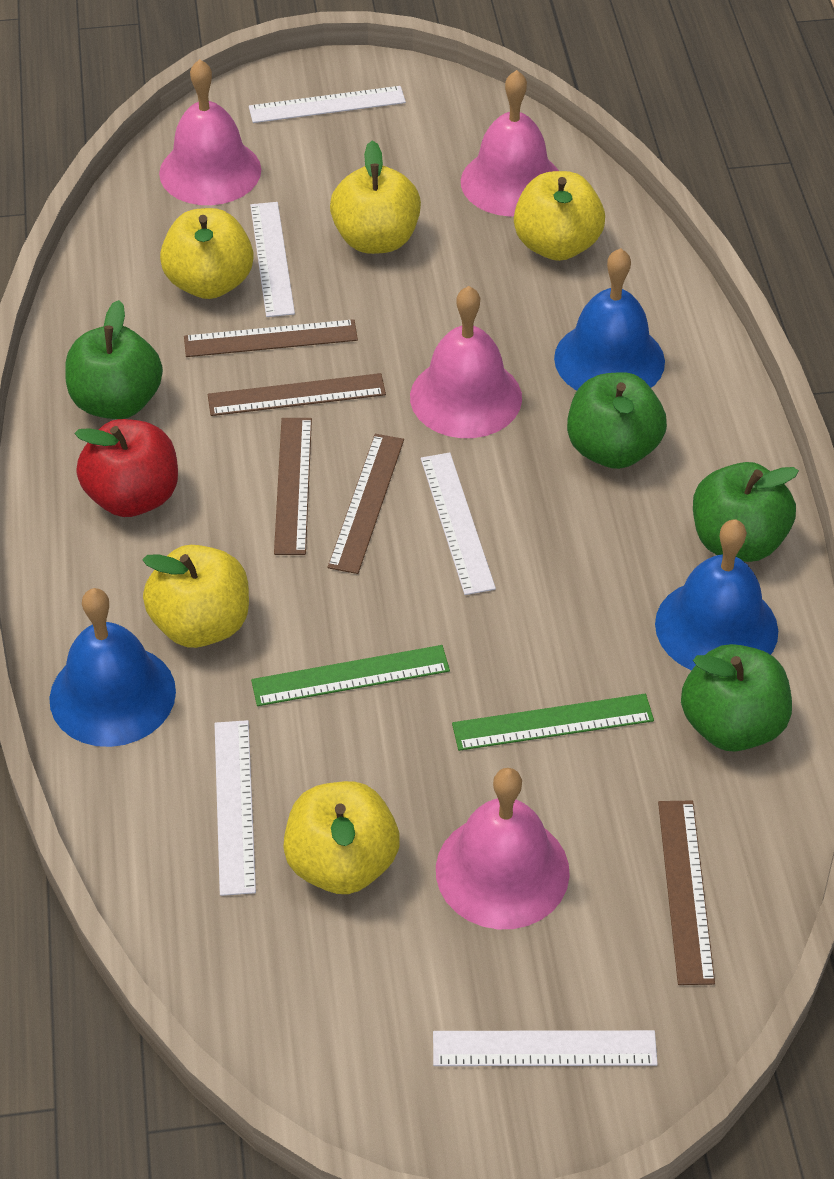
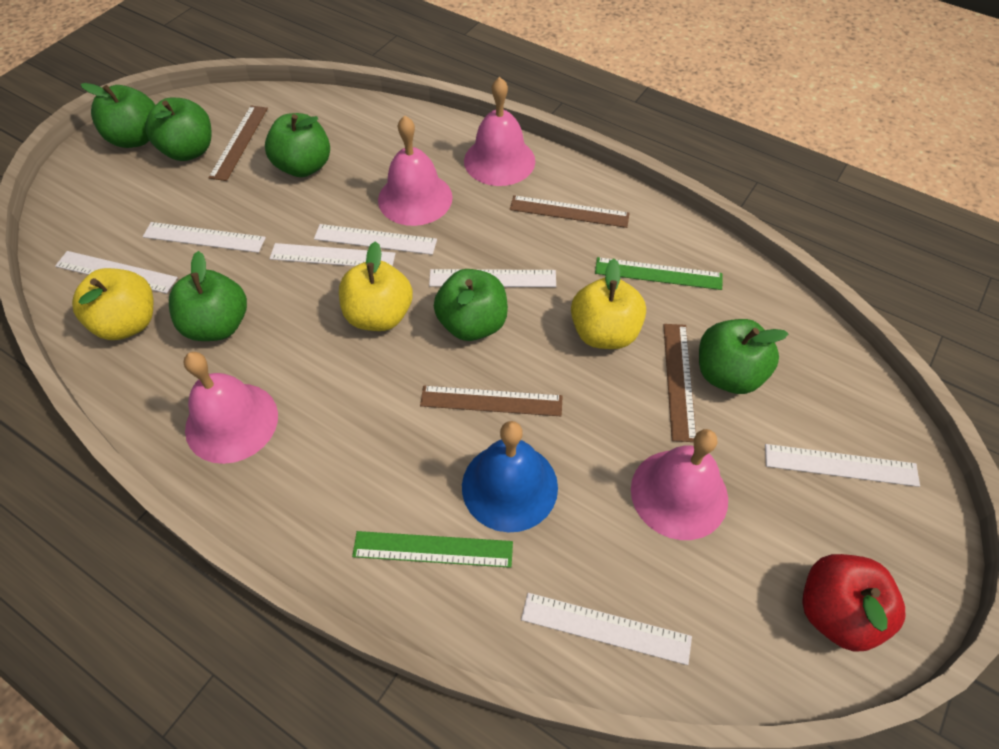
blue bell: 3 -> 1
brown ruler: 5 -> 4
green apple: 4 -> 6
white ruler: 5 -> 7
yellow apple: 5 -> 3

